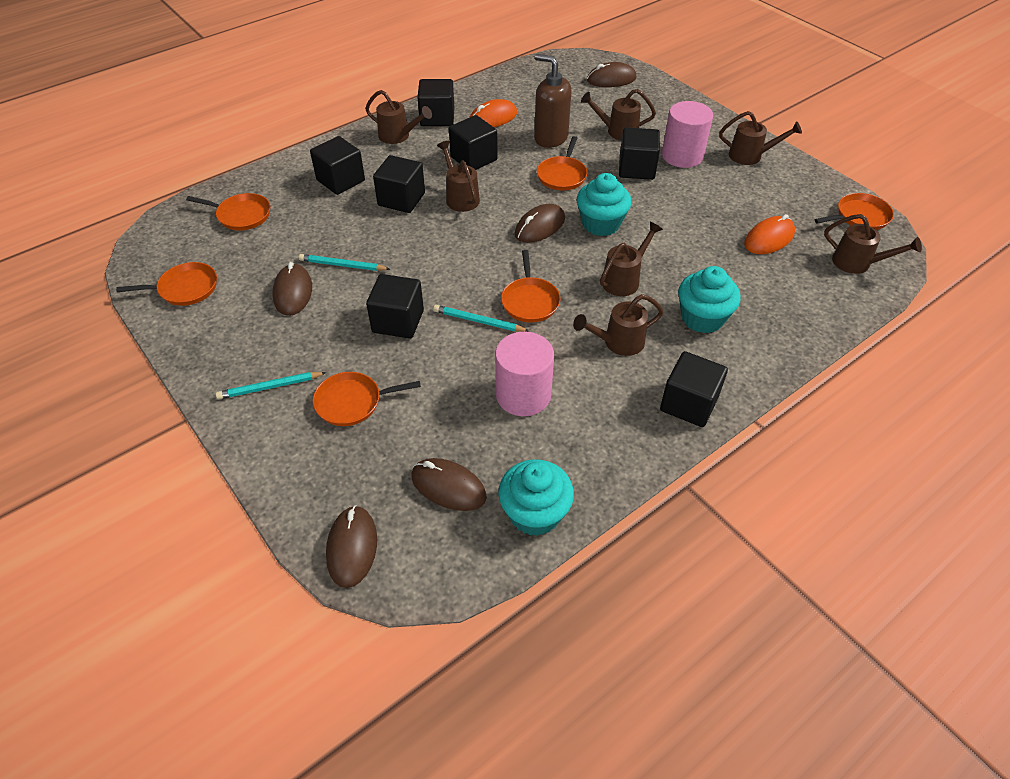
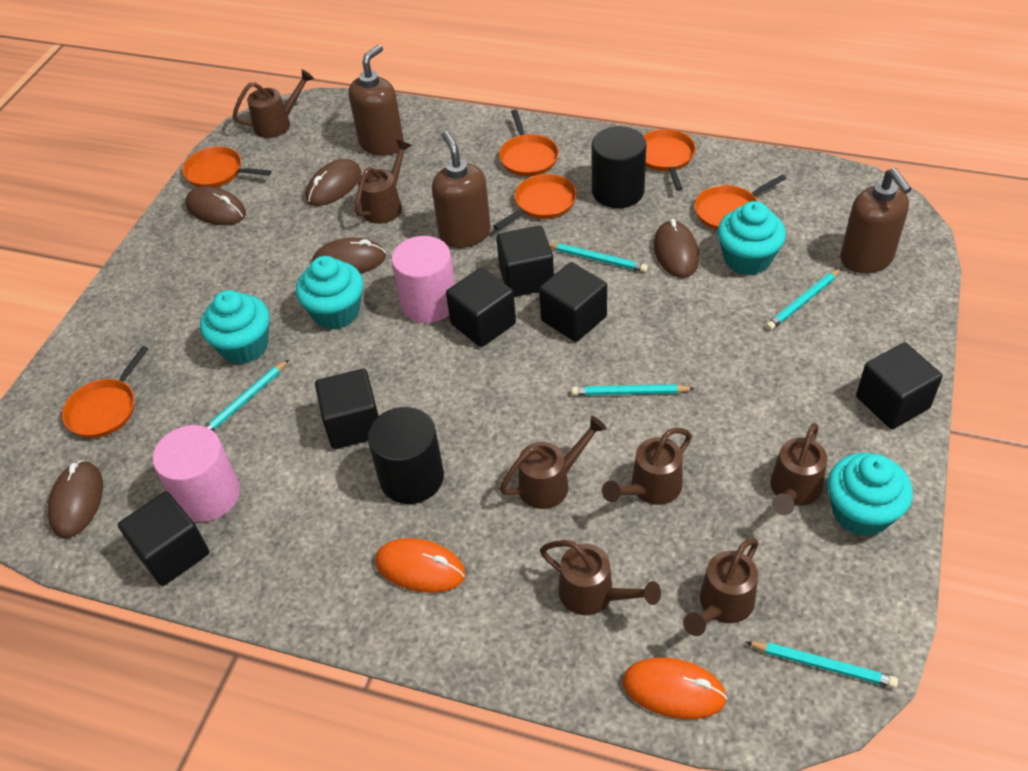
black cube: 7 -> 6
black cylinder: 0 -> 2
brown soap dispenser: 1 -> 3
turquoise cupcake: 3 -> 4
turquoise pencil: 3 -> 5

